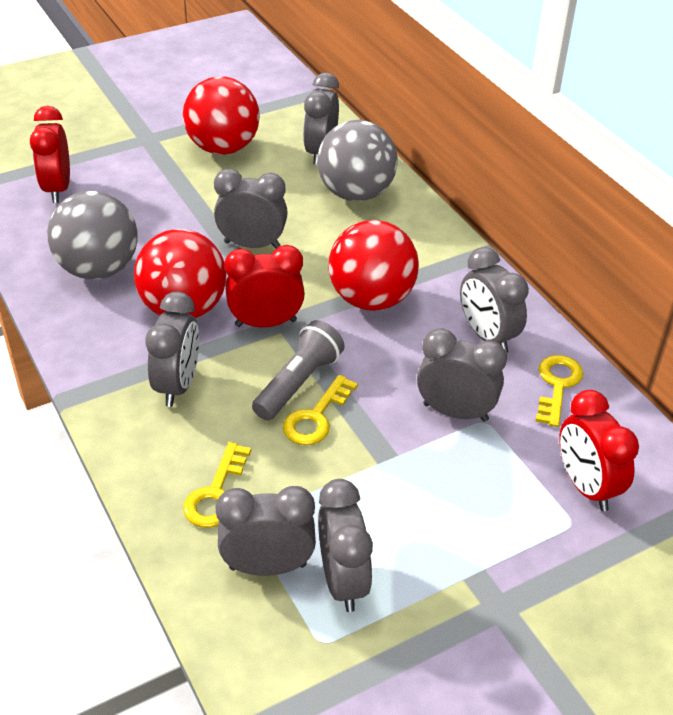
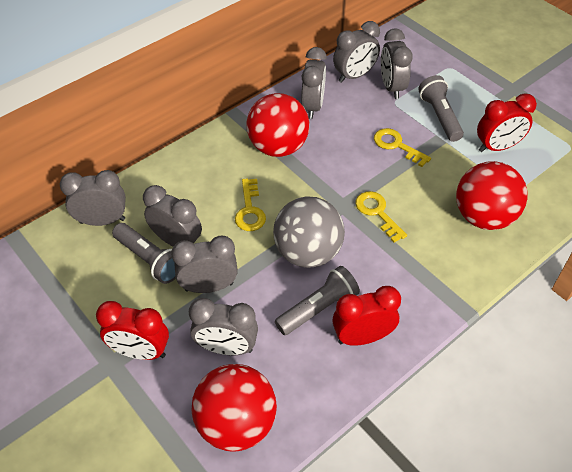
grey ball: 2 -> 1
grey flashlight: 1 -> 3

